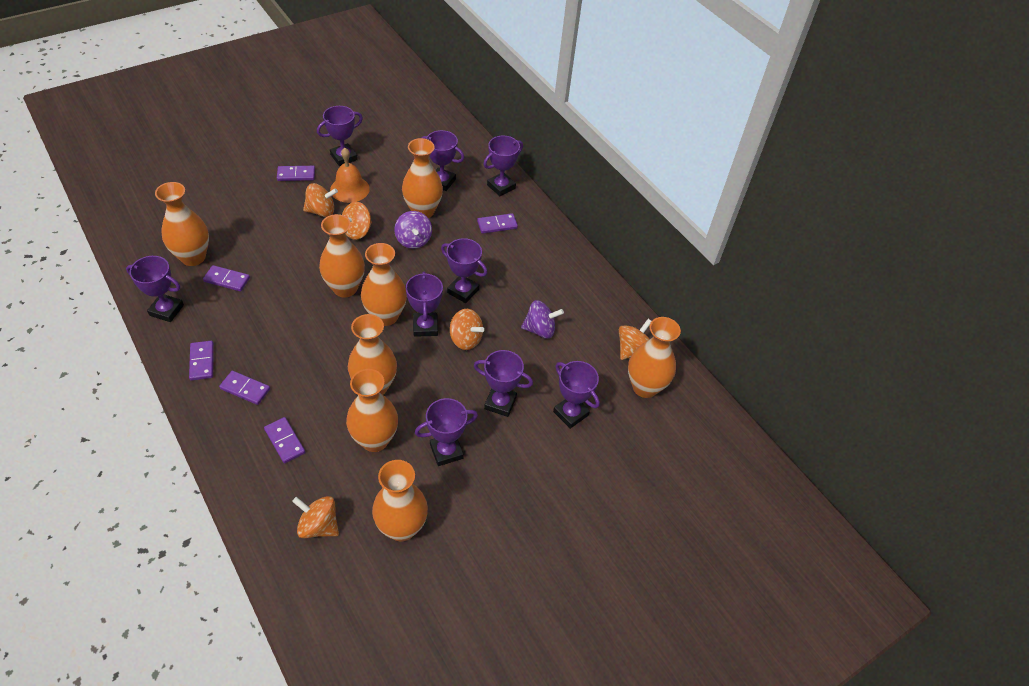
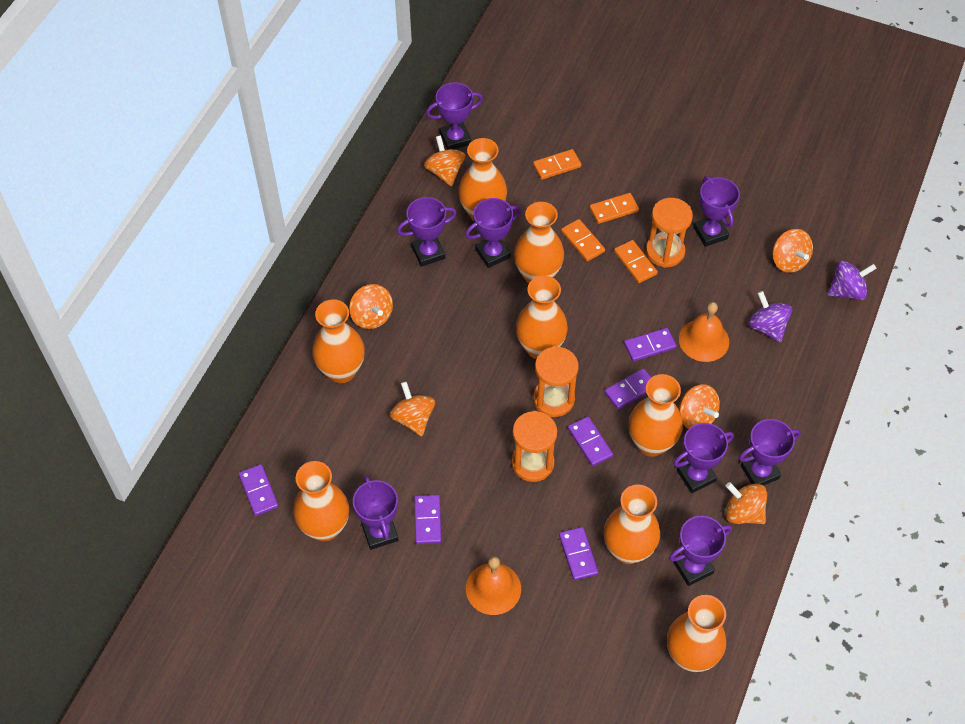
orange bell: 1 -> 2
orange domino: 0 -> 4
orange hourglass: 0 -> 3
orange spinning top: 5 -> 6
purple trophy: 9 -> 8

